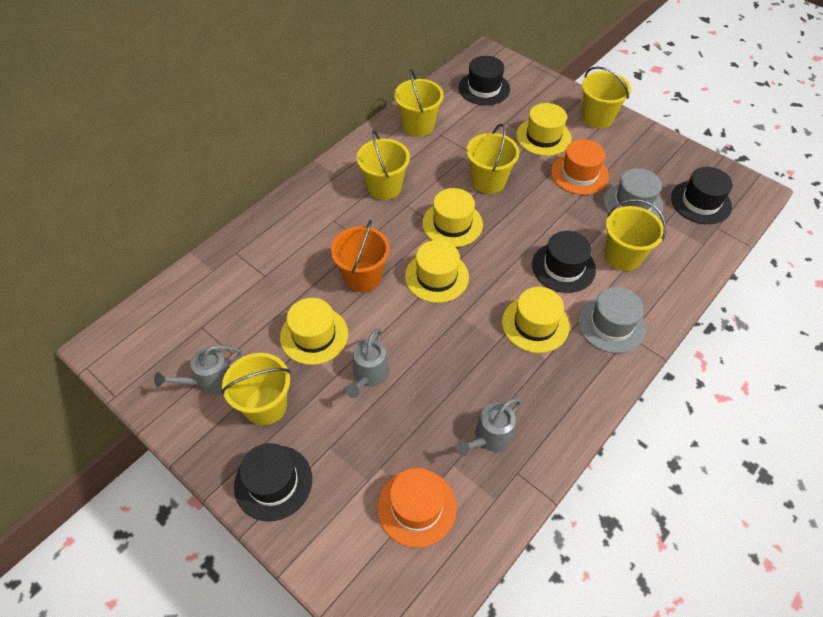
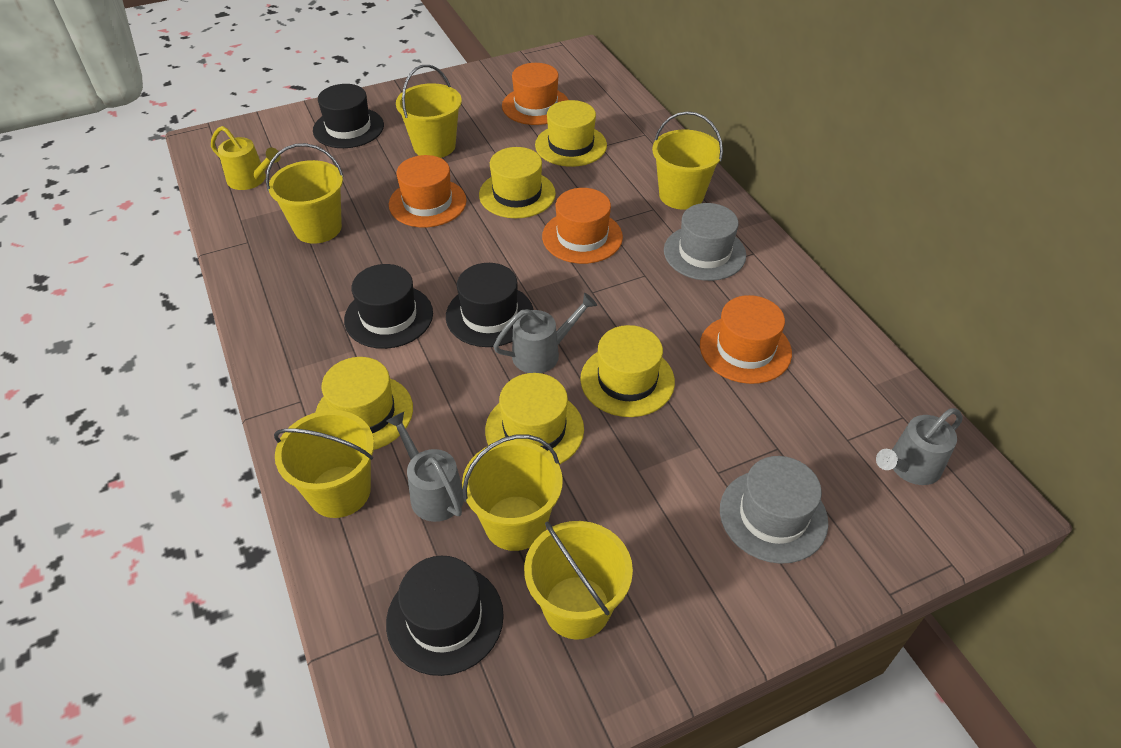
orange bucket: 1 -> 0
orange hat: 2 -> 4
yellow watering can: 0 -> 1

